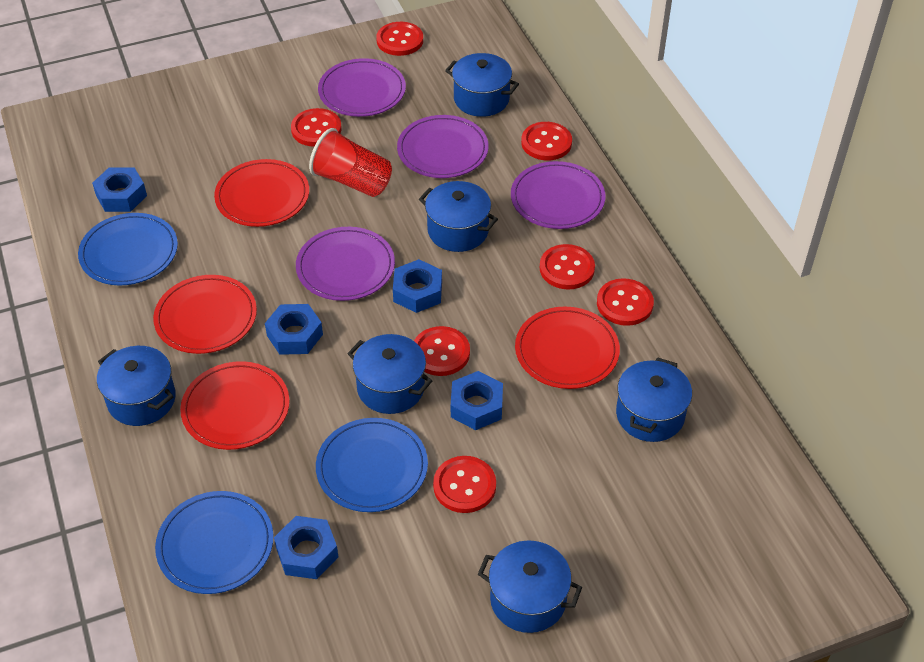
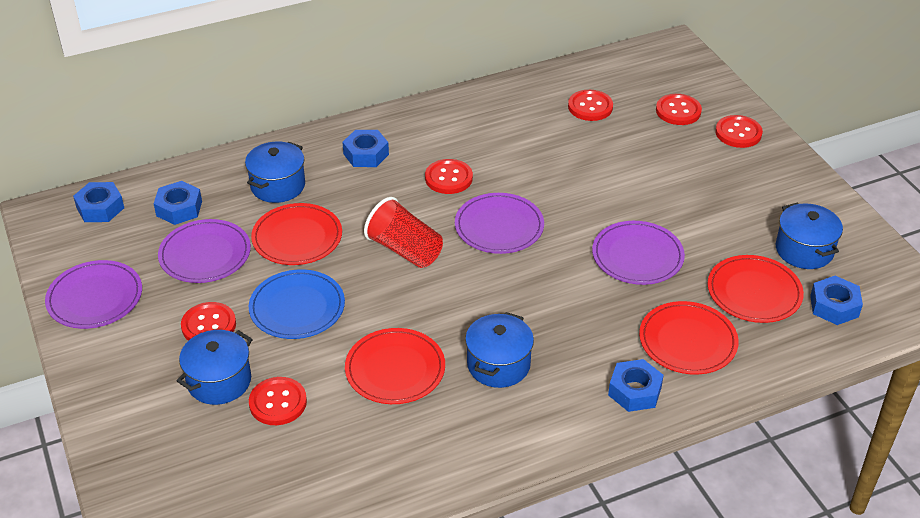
blue plate: 3 -> 1
blue pot: 6 -> 4
red button: 7 -> 6

